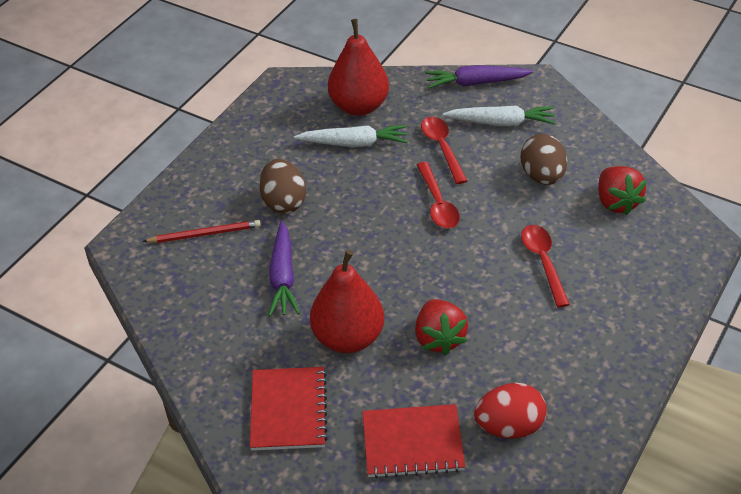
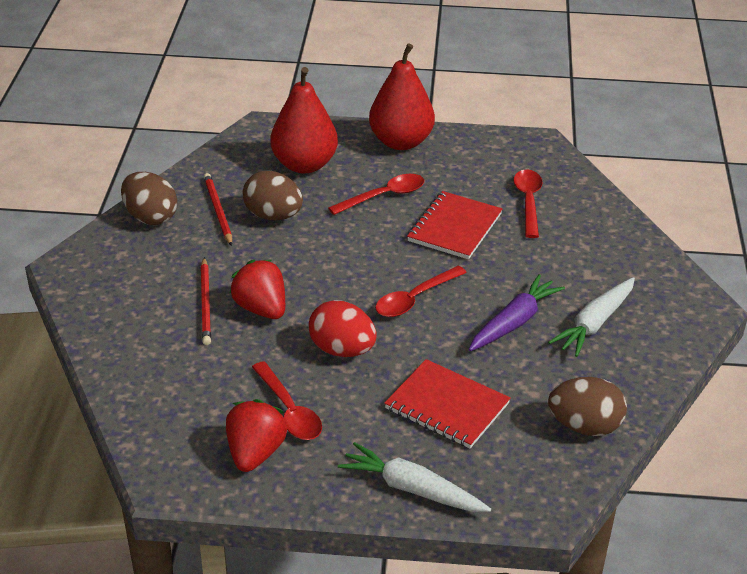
brown egg: 2 -> 3
purple carrot: 2 -> 1
red pencil: 1 -> 2
red spoon: 3 -> 4

